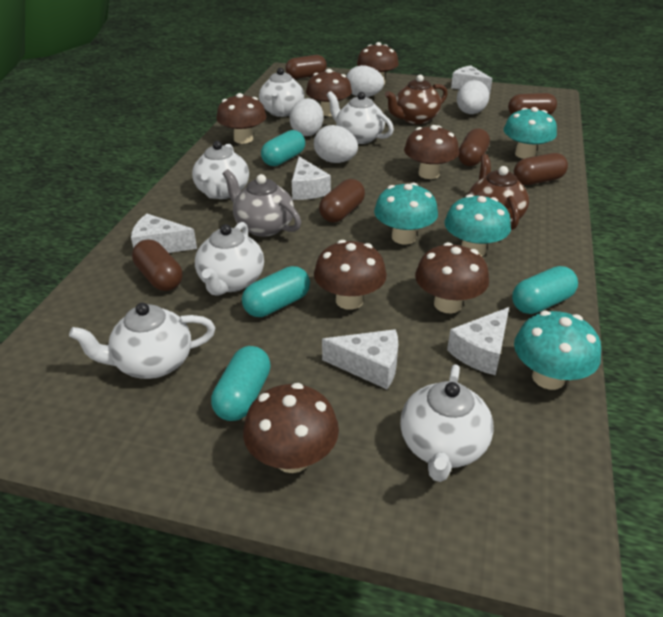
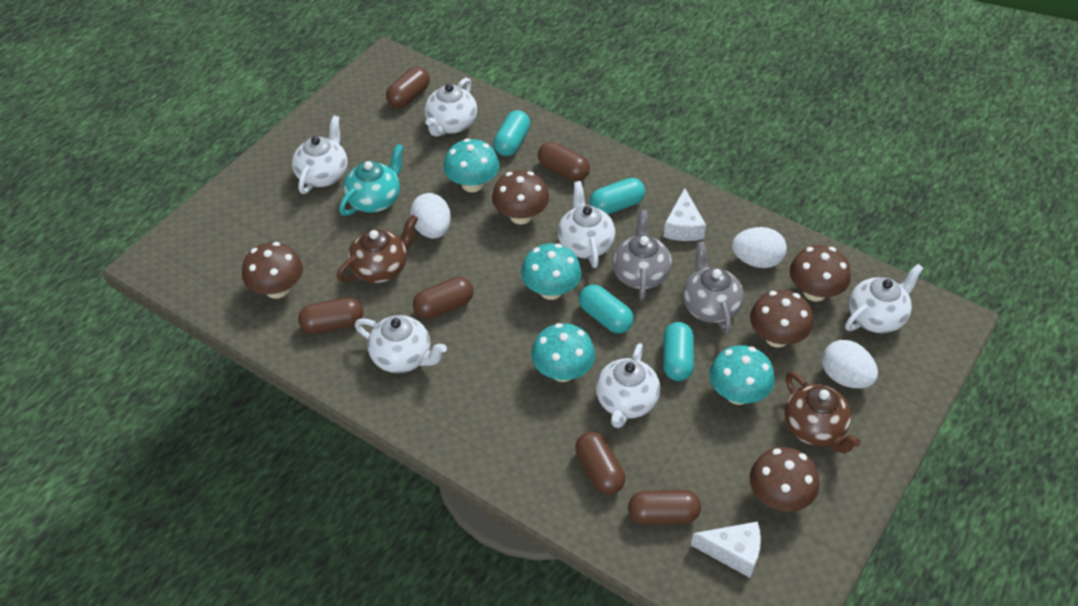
brown mushroom: 7 -> 5
grey teapot: 1 -> 2
turquoise teapot: 0 -> 1
white cheese: 5 -> 2
white egg: 4 -> 3

